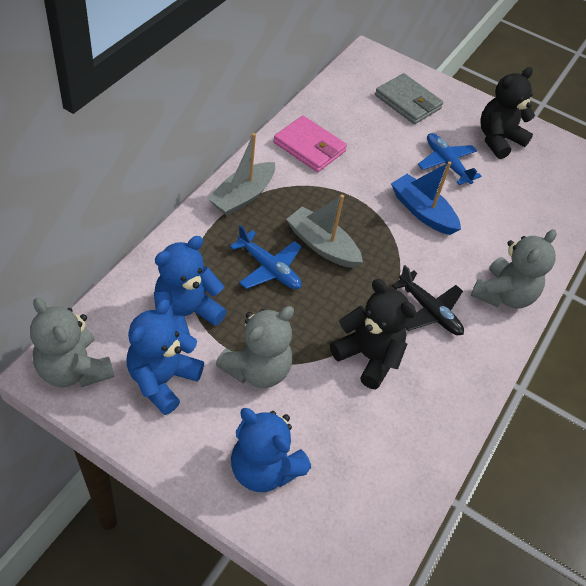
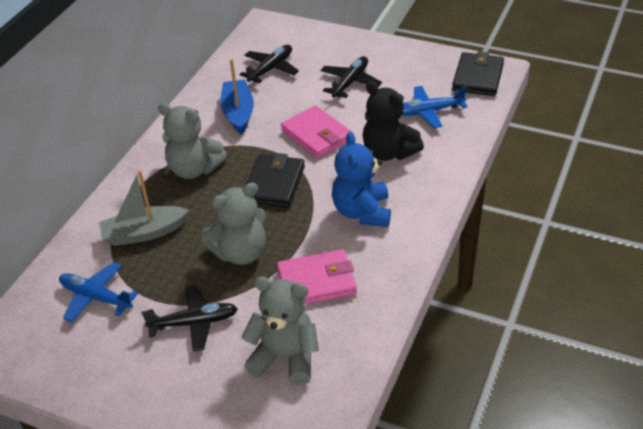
black plane: 1 -> 3
black teddy bear: 2 -> 1
black wallet: 0 -> 2
blue teddy bear: 3 -> 1
grey boat: 2 -> 1
grey wallet: 1 -> 0
pink wallet: 1 -> 2

